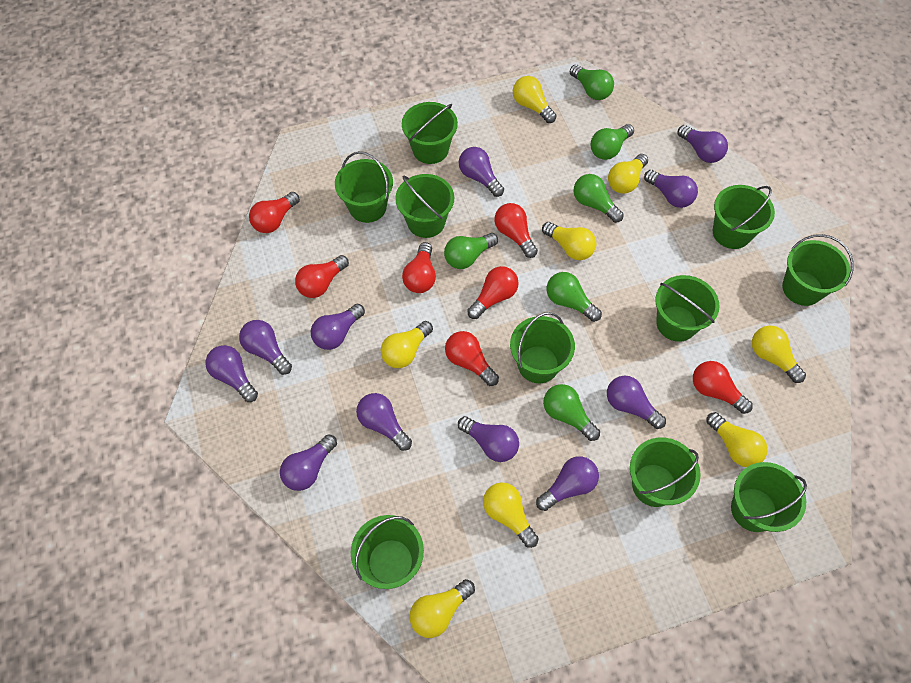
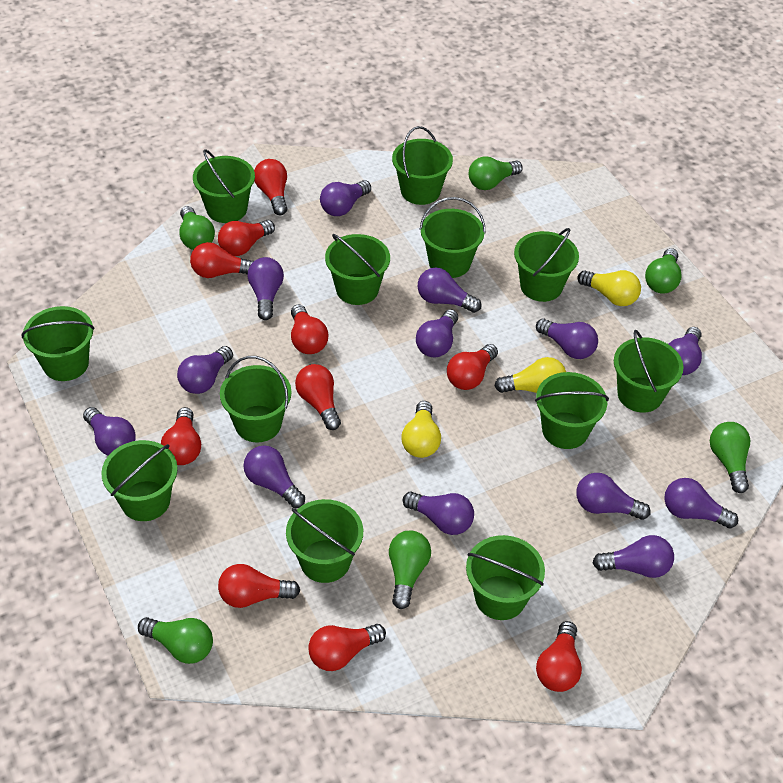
green bucket: 10 -> 12
purple light bulb: 11 -> 13
red light bulb: 7 -> 10
yellow light bulb: 8 -> 3

